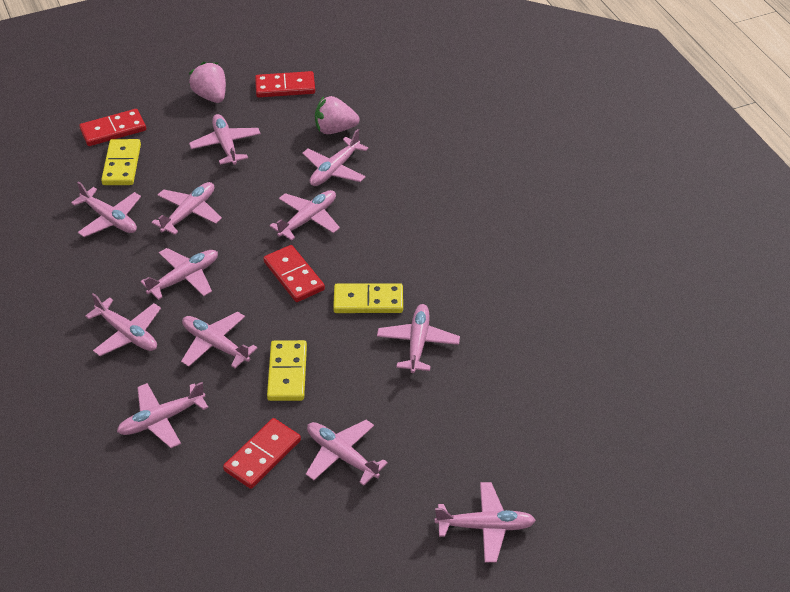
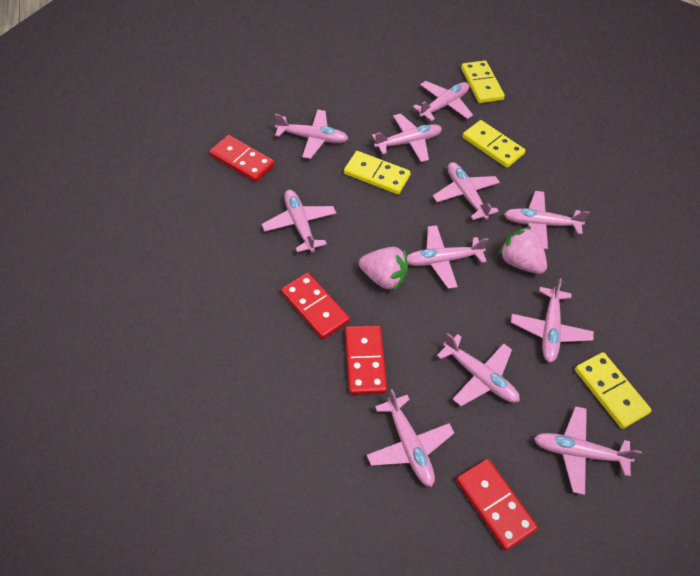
pink plane: 12 -> 11
yellow domino: 3 -> 4

